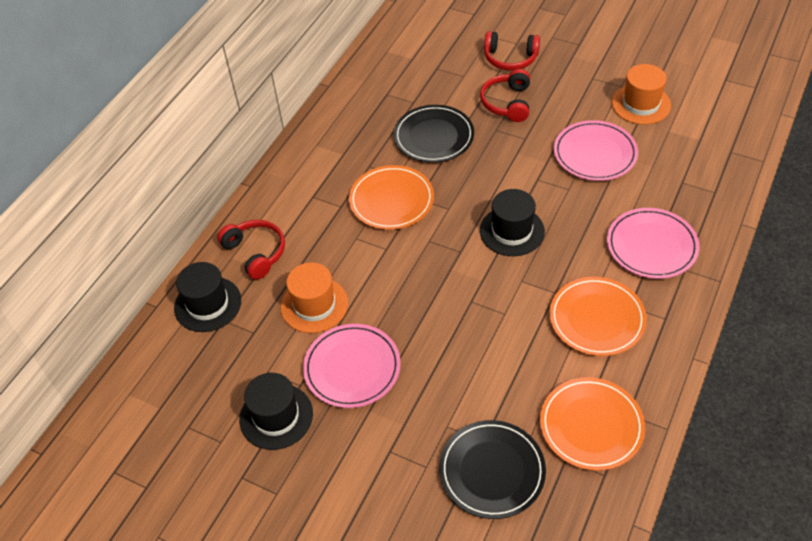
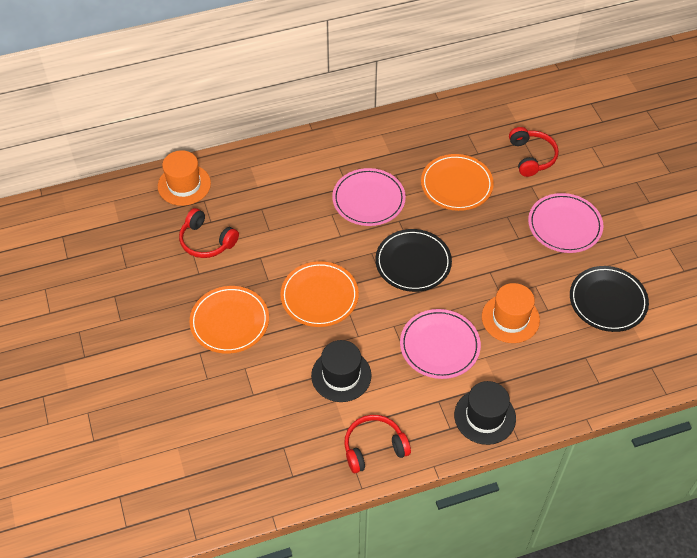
black hat: 3 -> 2

